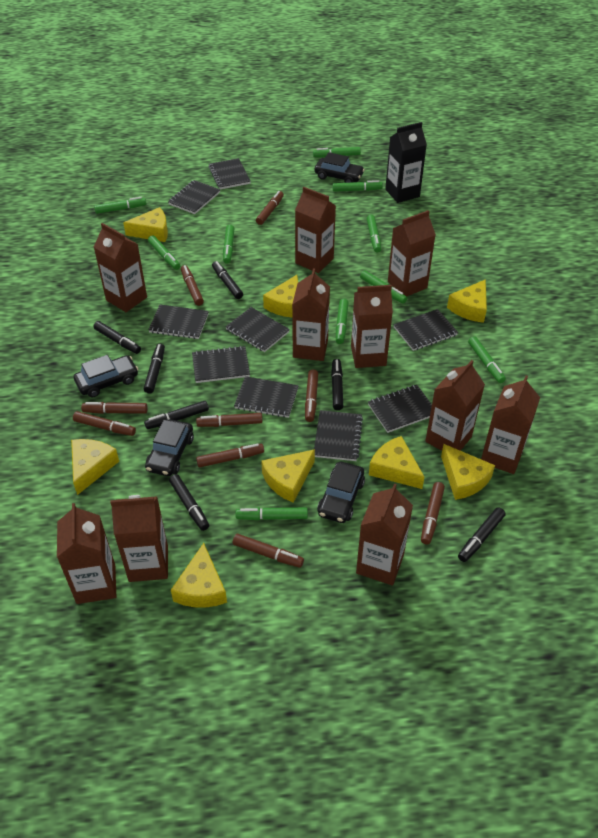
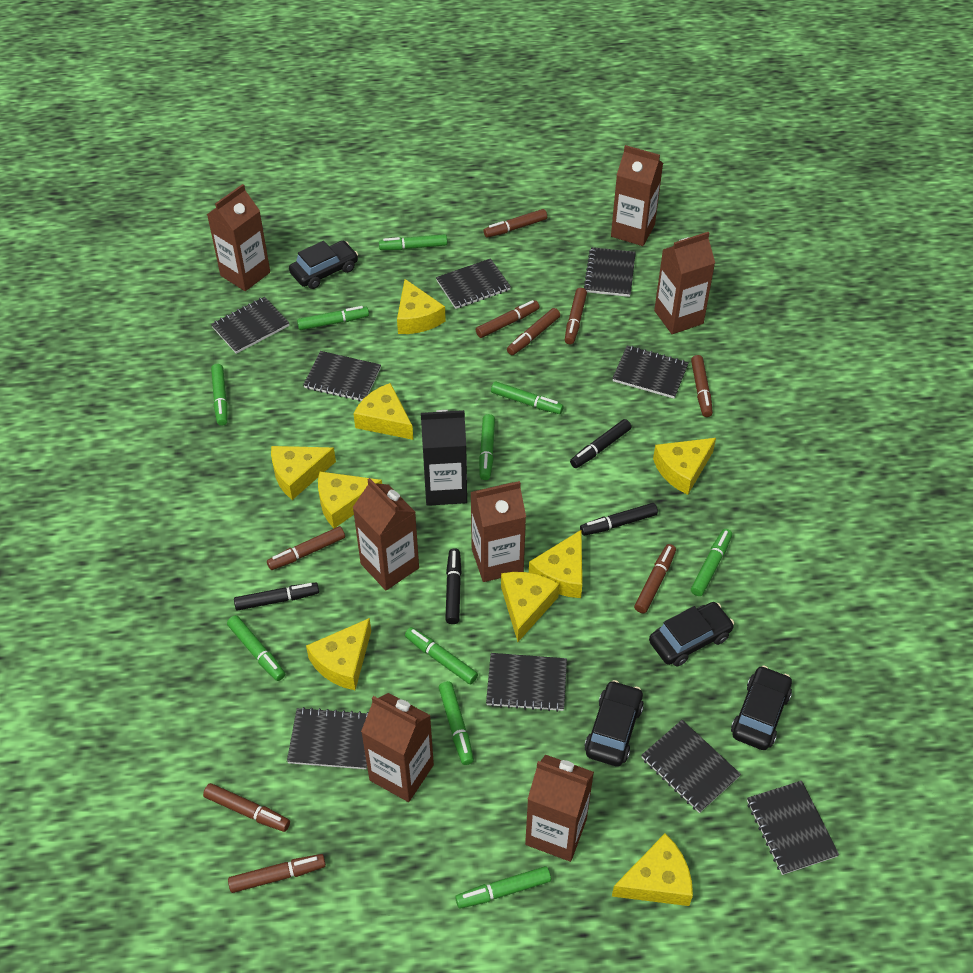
black marker: 7 -> 4
brown carton: 10 -> 7
yellow cheese: 8 -> 9

